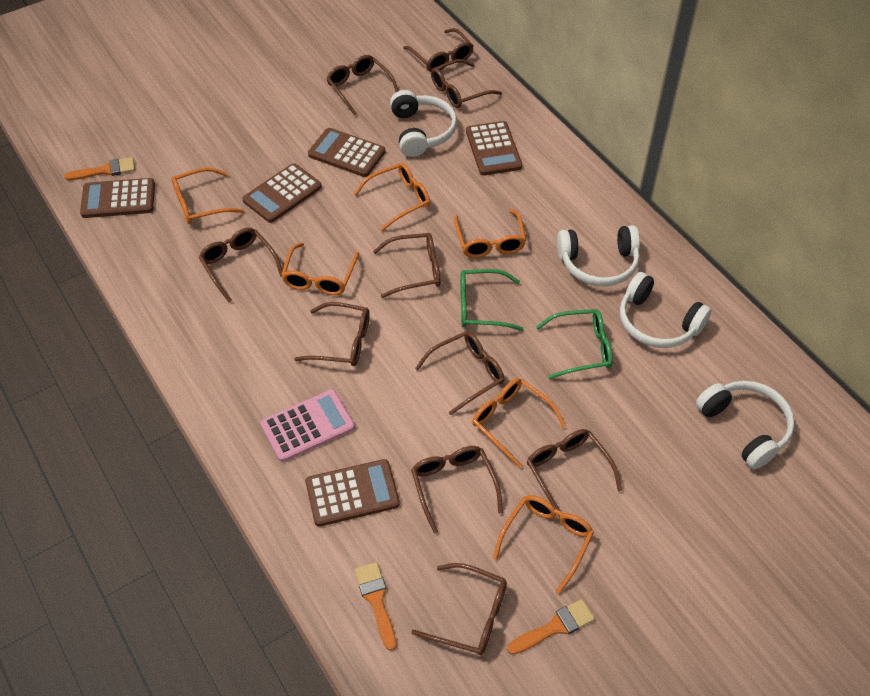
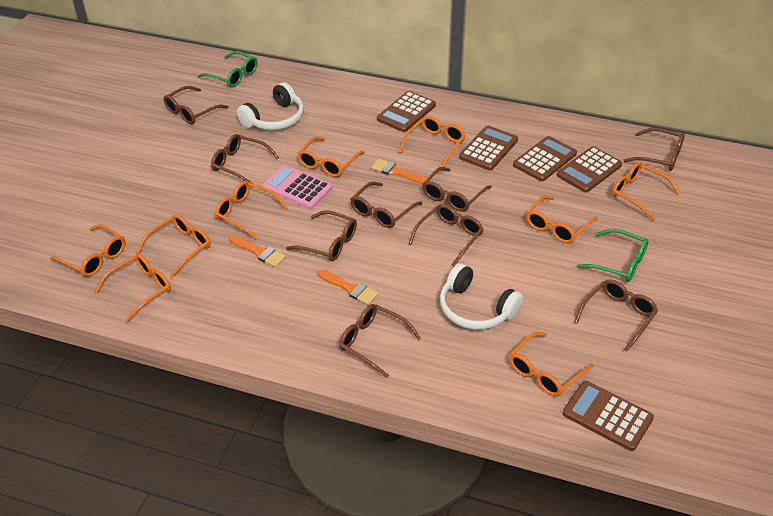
brown glasses: 10 -> 9
orange glasses: 6 -> 9
white headphones: 4 -> 2

